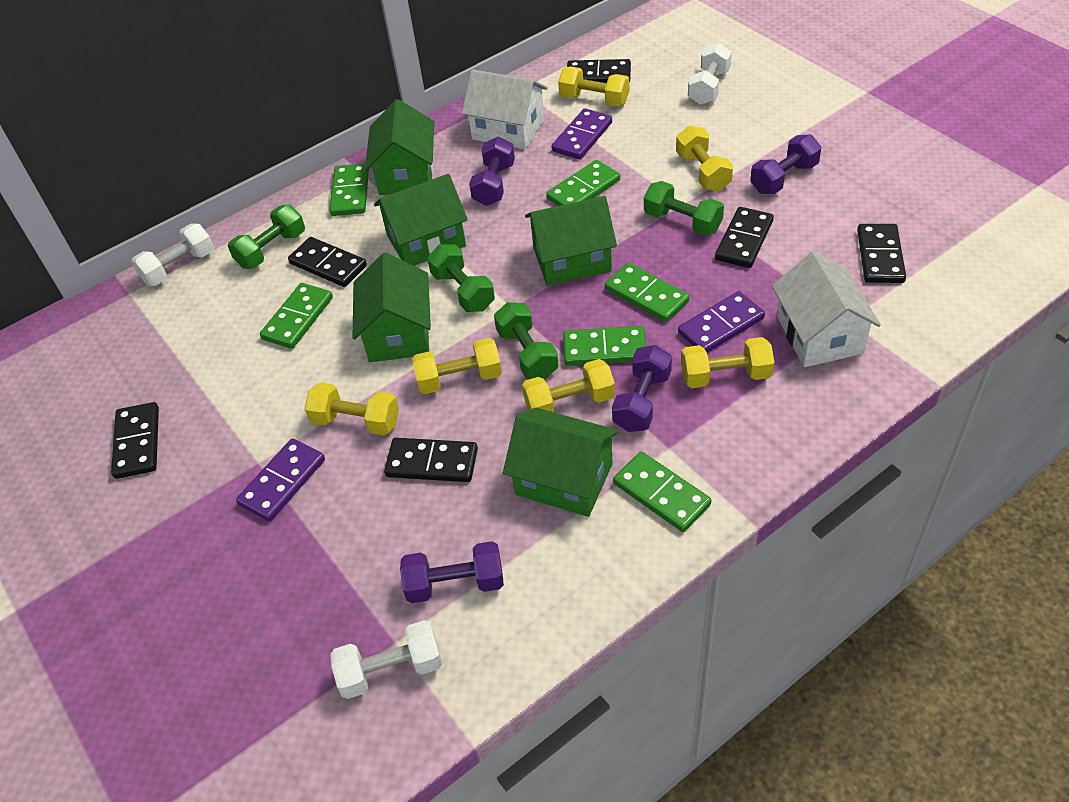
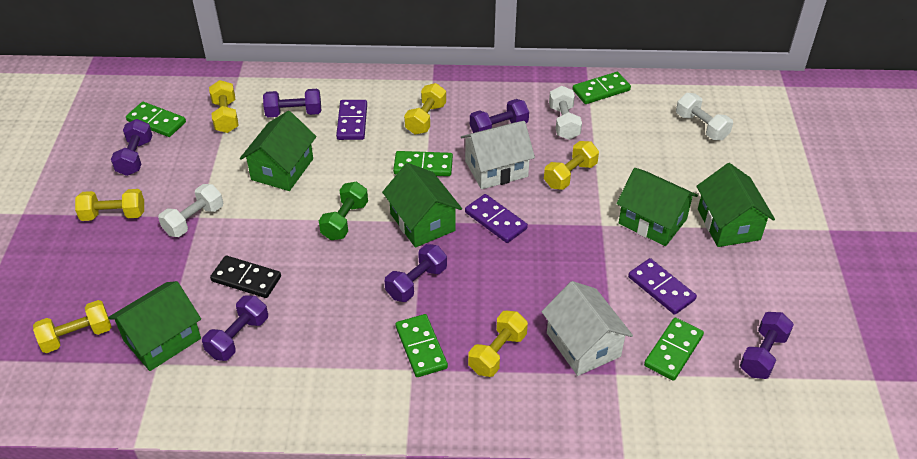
black domino: 6 -> 1
green domino: 6 -> 5
green dumbbell: 4 -> 1
purple dumbbell: 4 -> 6

